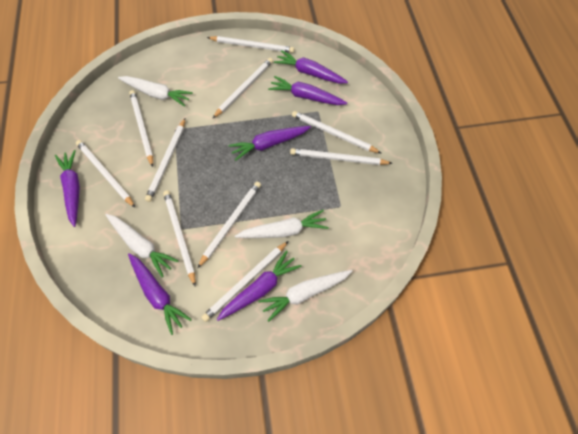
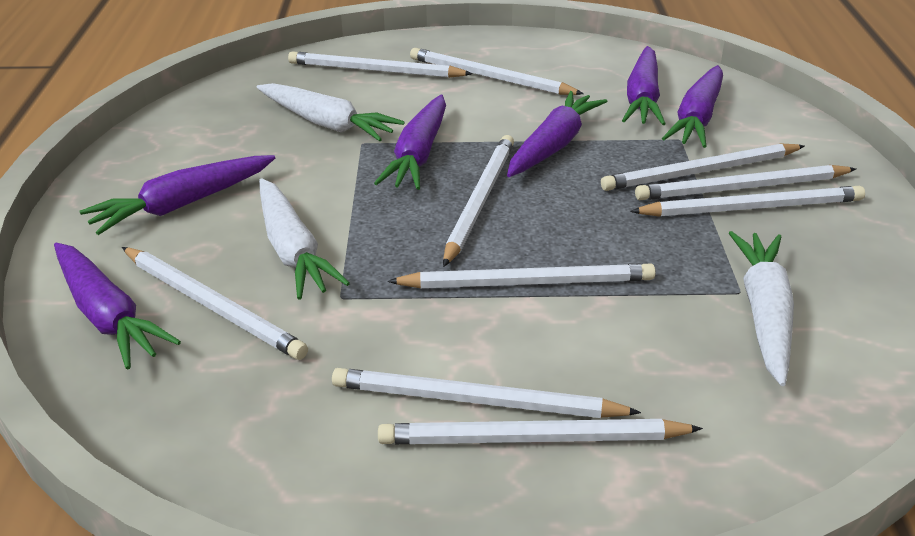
white carrot: 4 -> 3

